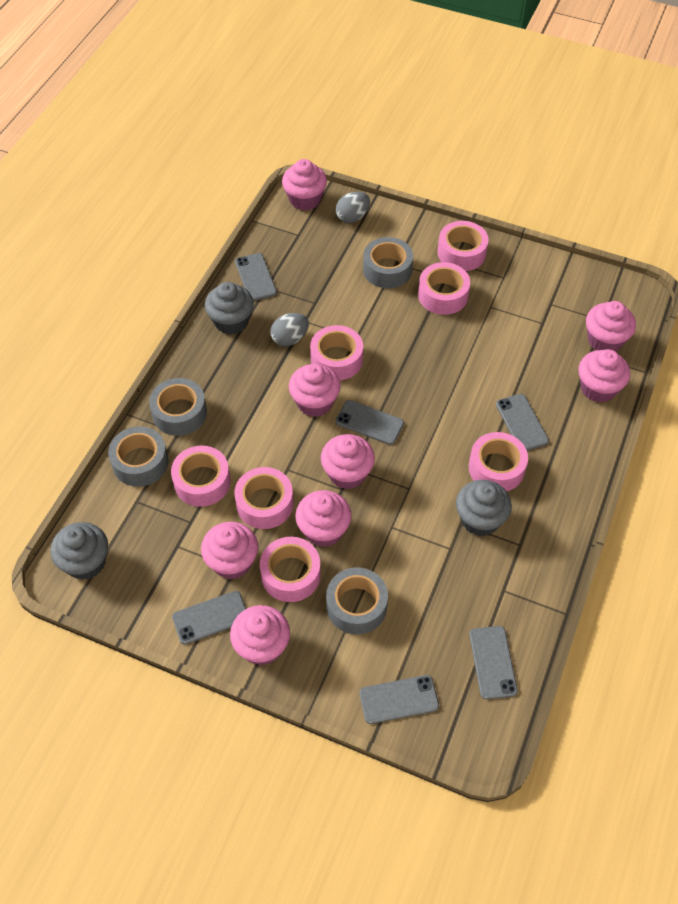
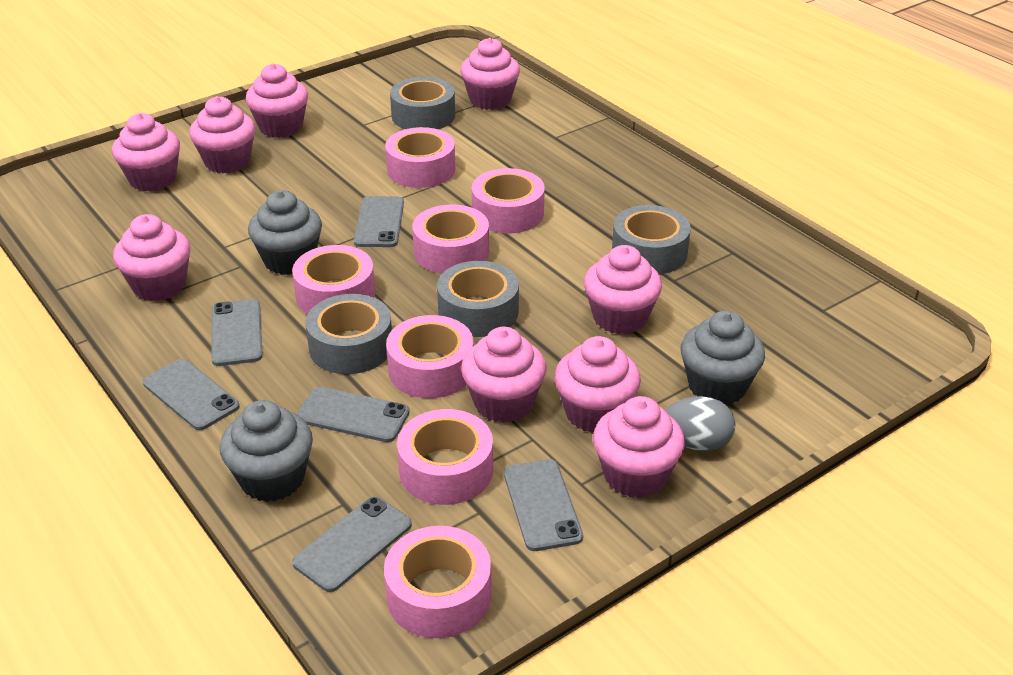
grey egg: 2 -> 1
pink cupcake: 8 -> 9

